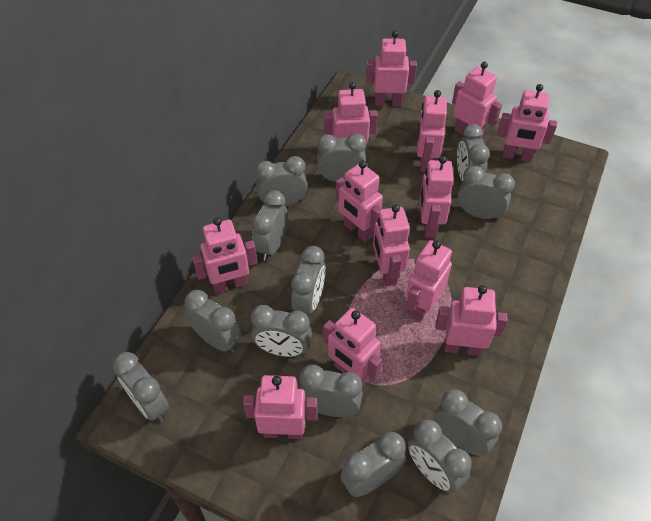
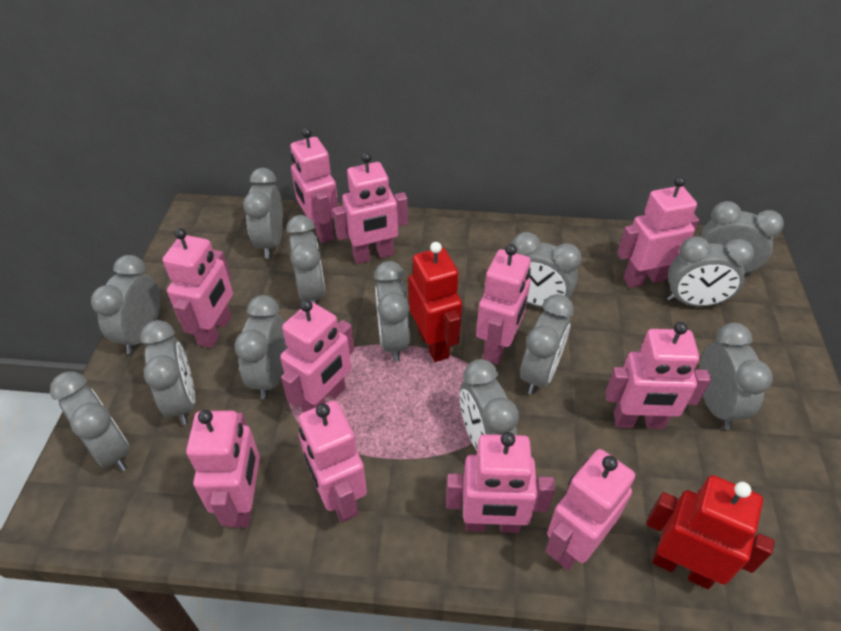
pink robot: 13 -> 11
red robot: 0 -> 2

